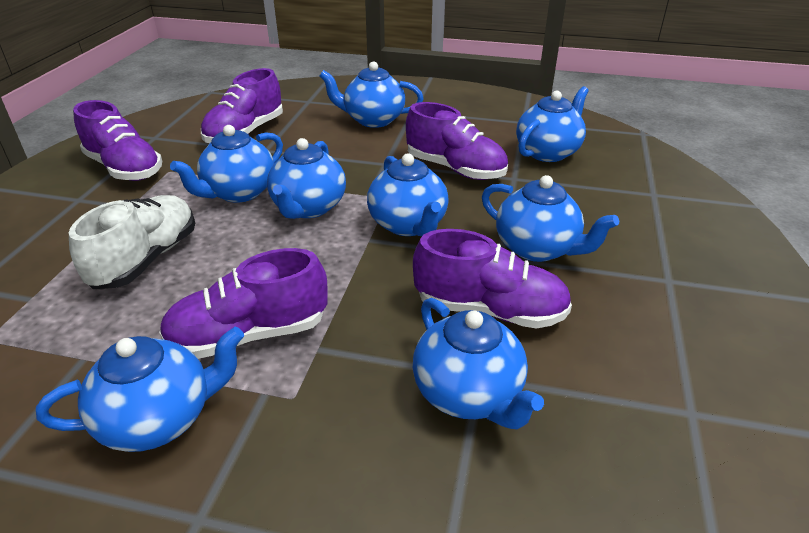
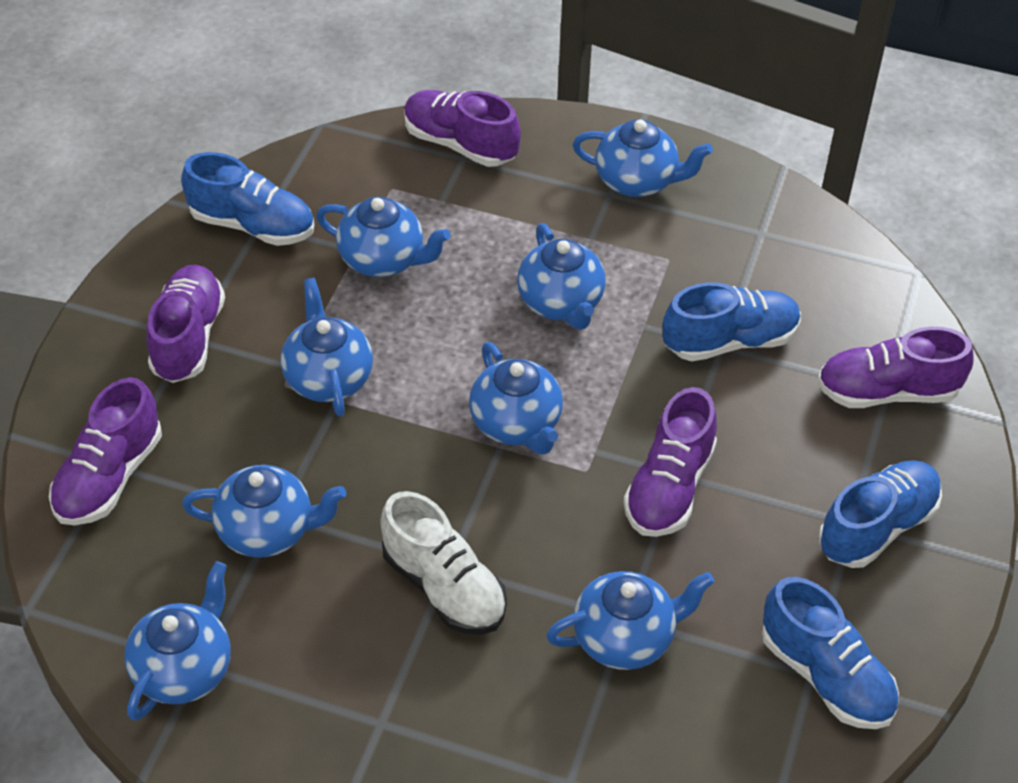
blue shoe: 0 -> 4

